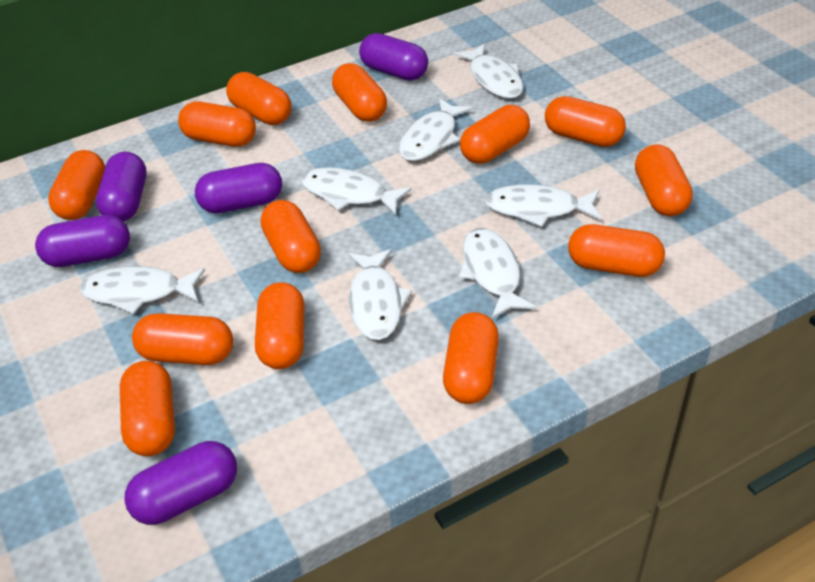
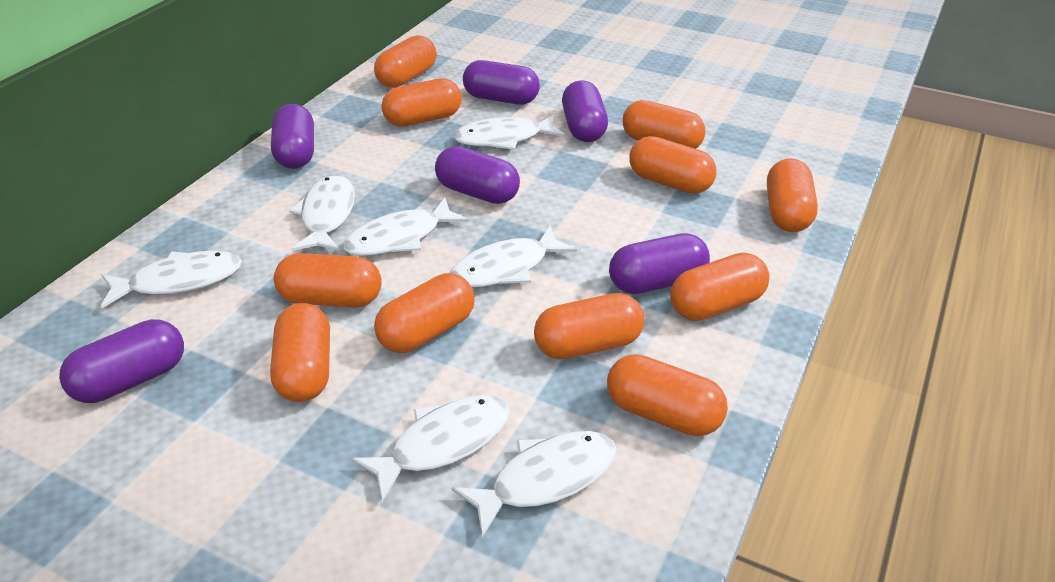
orange capsule: 13 -> 11
purple capsule: 5 -> 6

